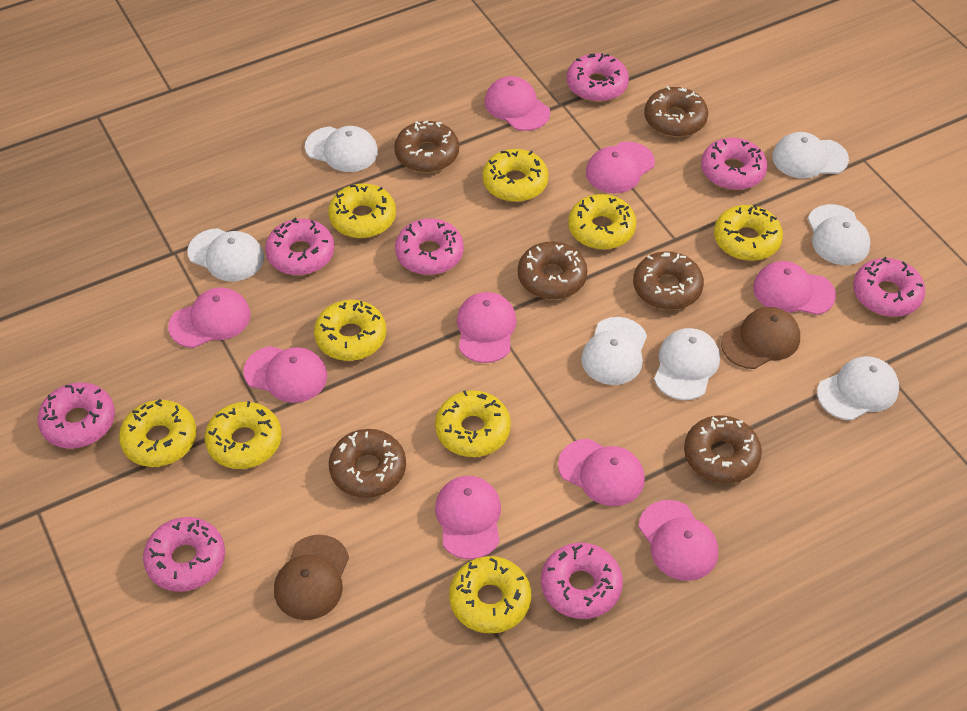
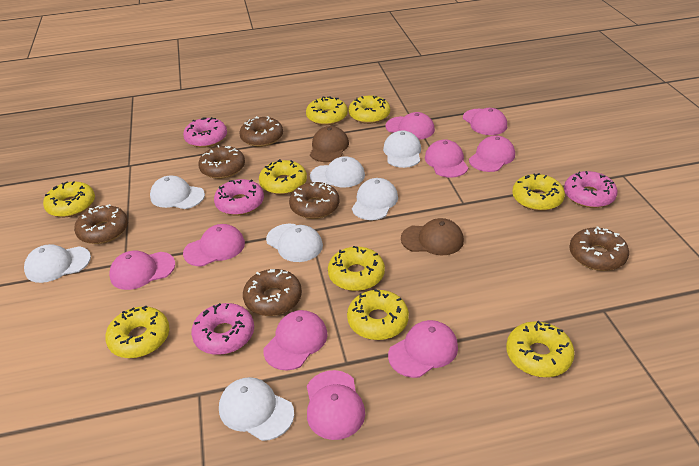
pink donut: 8 -> 4

